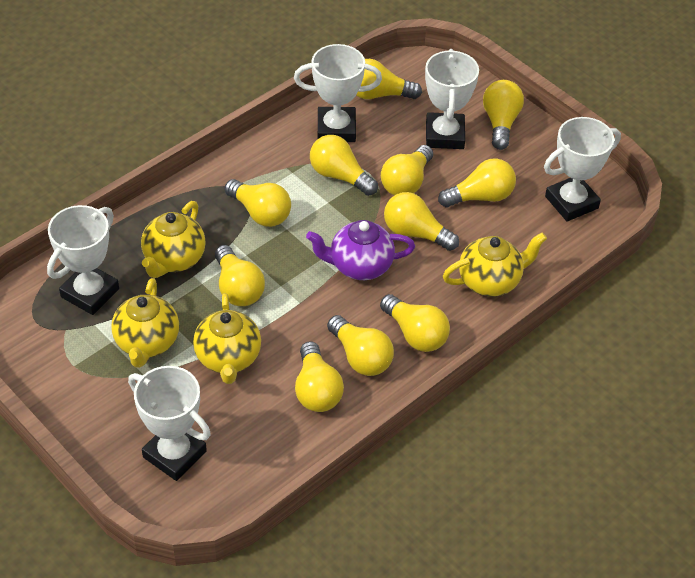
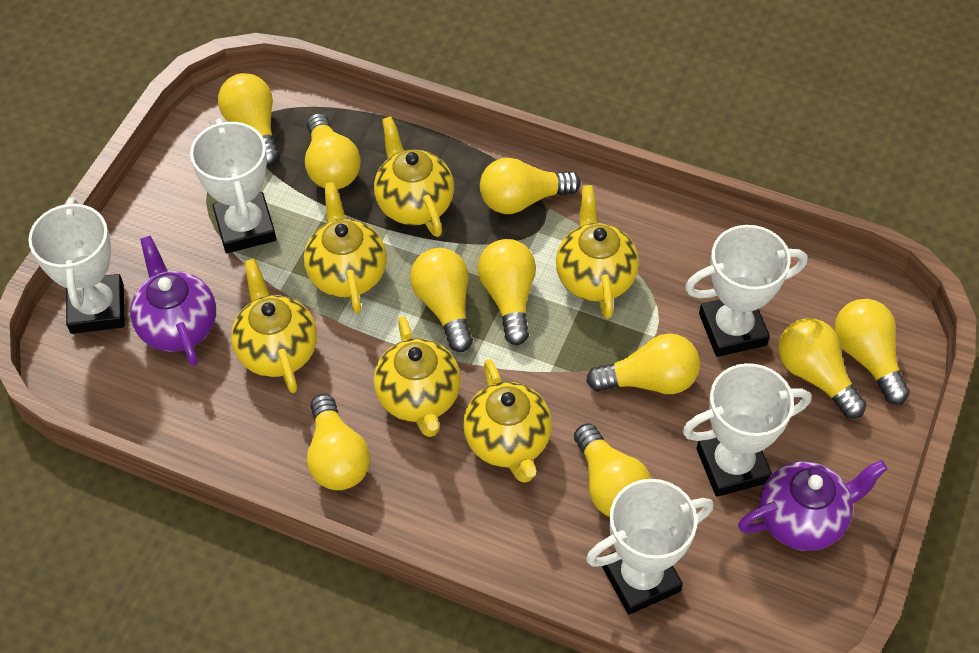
purple teapot: 1 -> 2
yellow light bulb: 11 -> 10
yellow teapot: 4 -> 6

